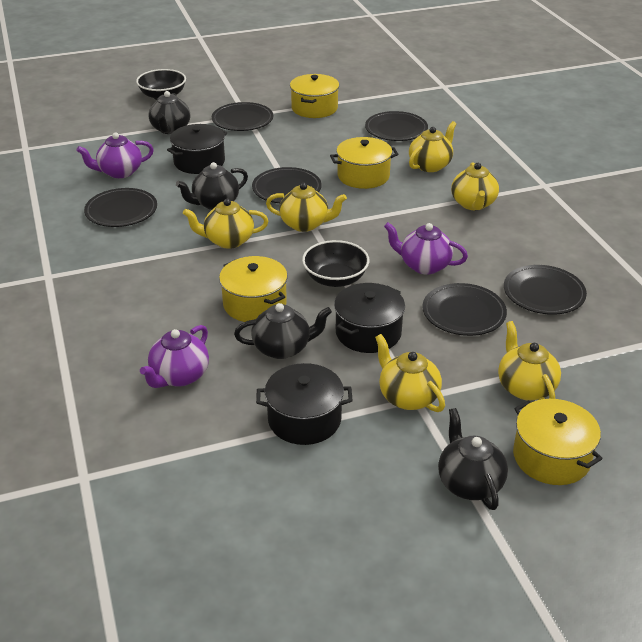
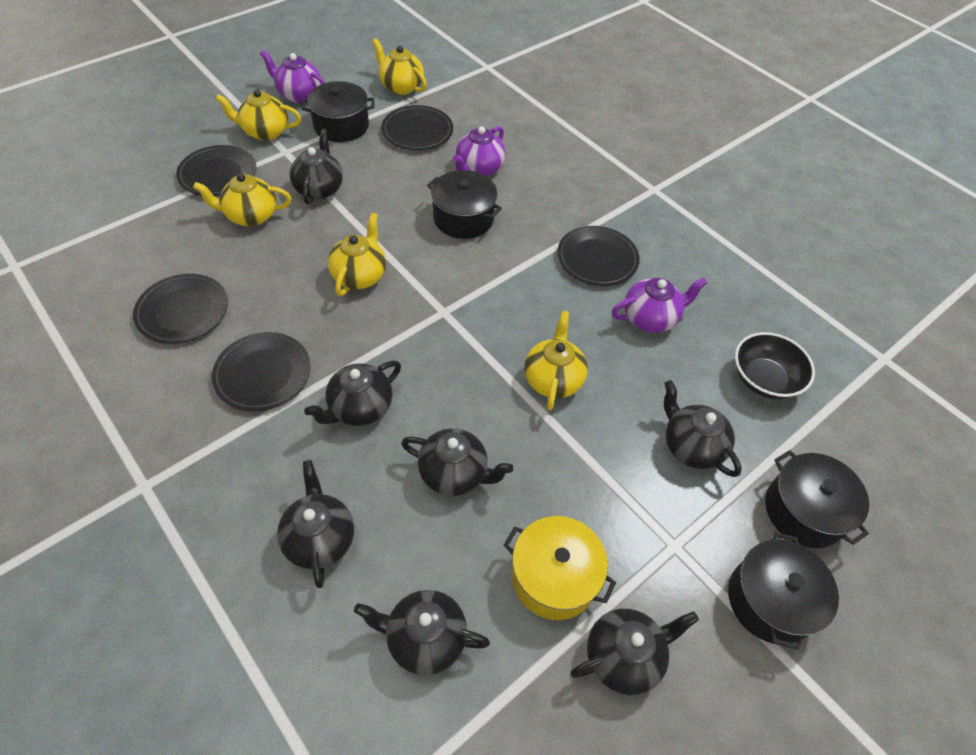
black bowl: 2 -> 1
black plate: 6 -> 5
black pot: 3 -> 4
black teapot: 4 -> 7
yellow pot: 4 -> 1
yellow teapot: 6 -> 5

